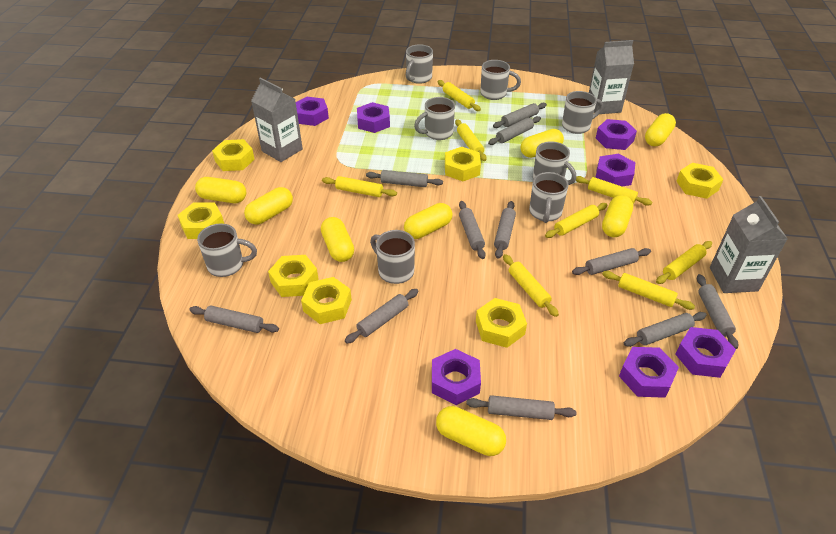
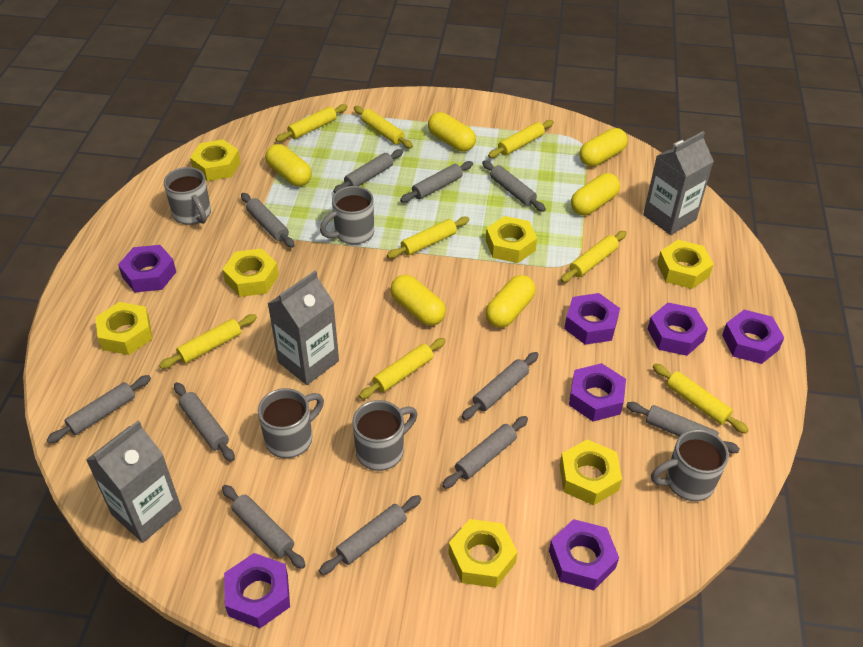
grey mug: 8 -> 5
yellow capsule: 8 -> 6

